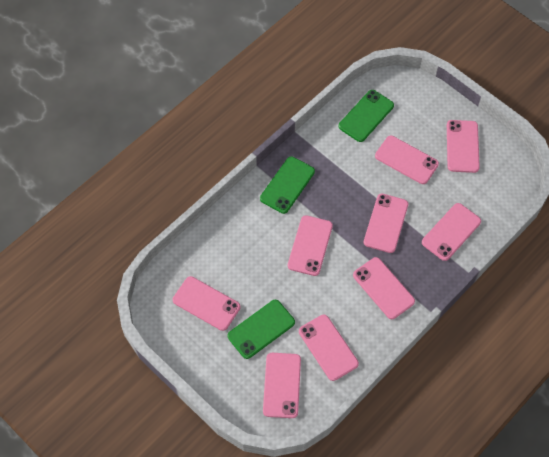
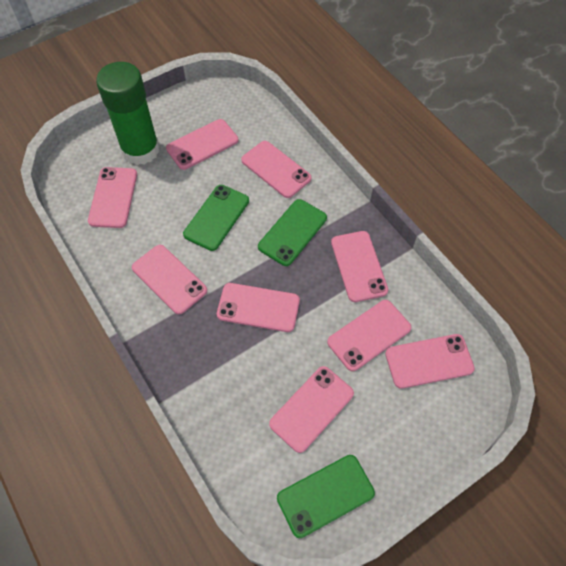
green glue stick: 0 -> 1

